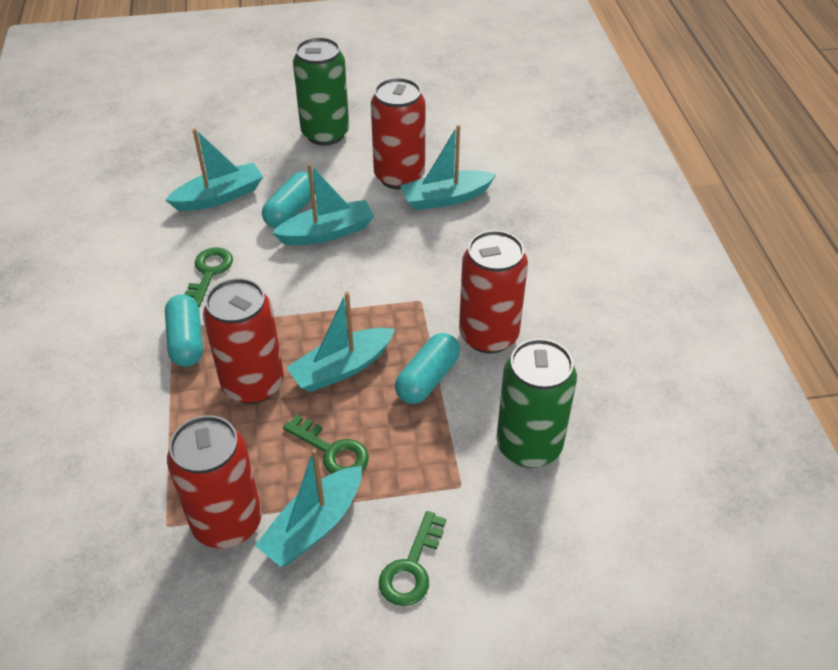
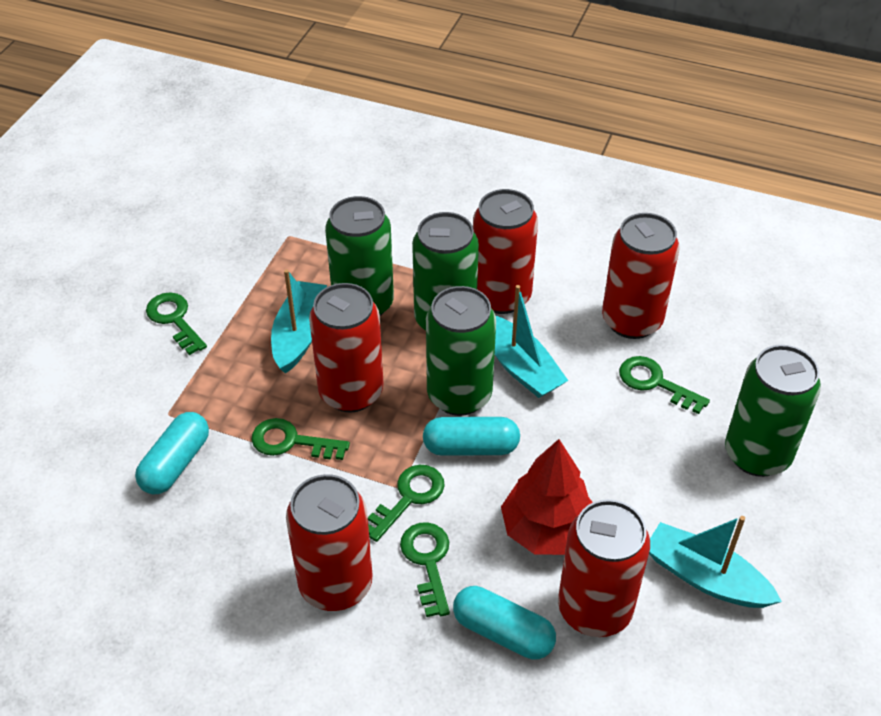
green can: 2 -> 4
green key: 3 -> 5
red can: 4 -> 5
red tree: 0 -> 1
turquoise boat: 5 -> 3

